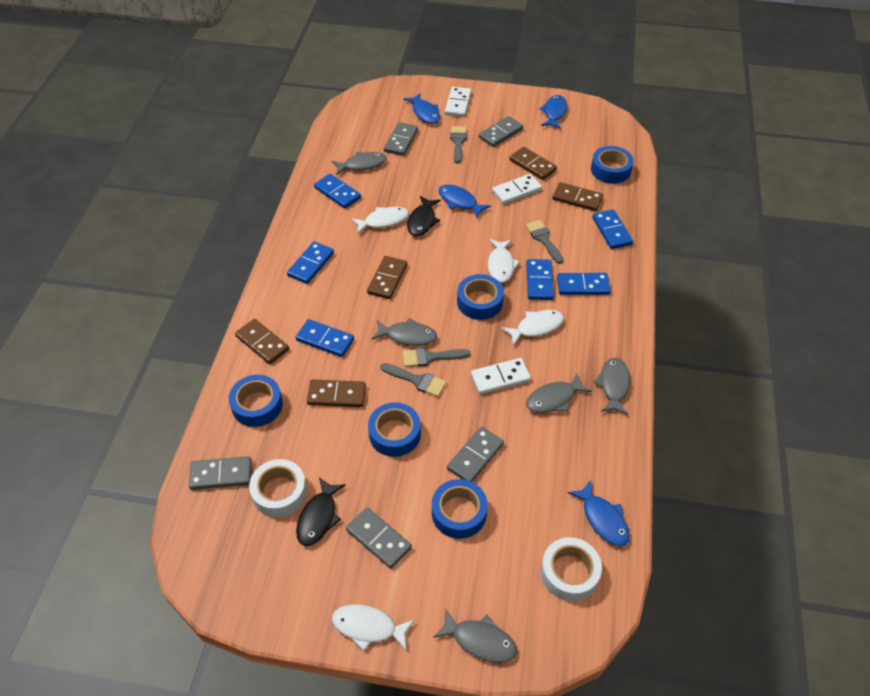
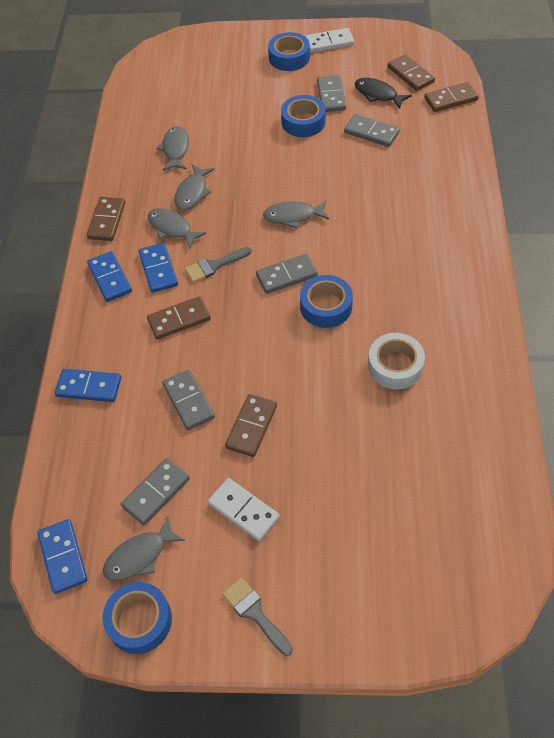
black fish: 2 -> 1
blue domino: 6 -> 4
blue fish: 4 -> 0
blue tape: 5 -> 4
grey brush: 4 -> 2
white domino: 3 -> 2
white fish: 4 -> 0
white tape: 2 -> 1

